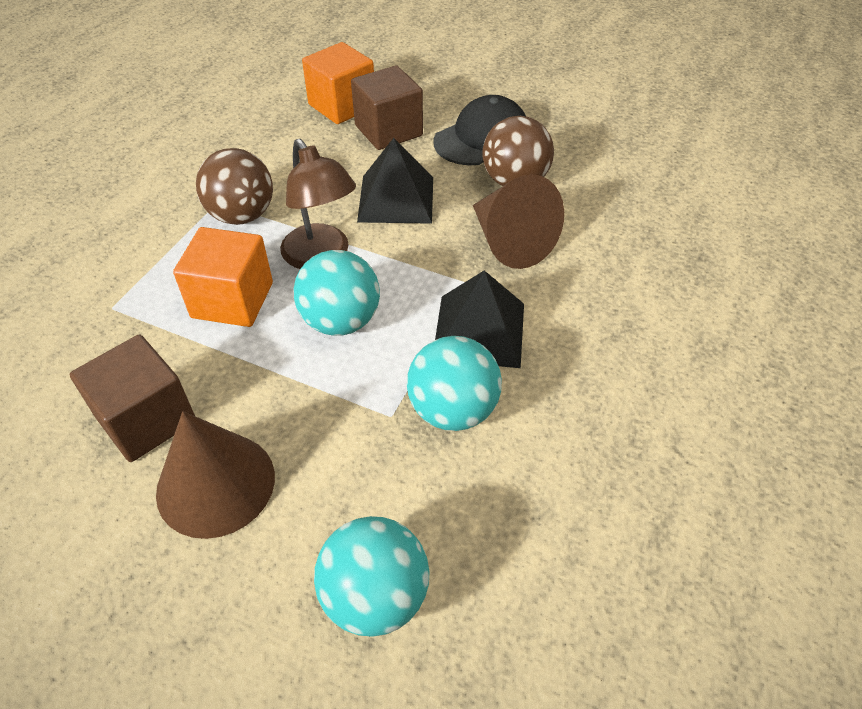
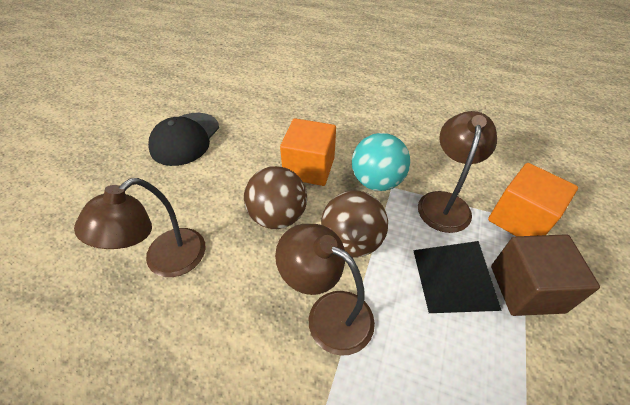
black pyramid: 2 -> 1
brown cone: 2 -> 0
brown cube: 2 -> 1
brown lamp: 1 -> 3
turquoise ball: 3 -> 1

